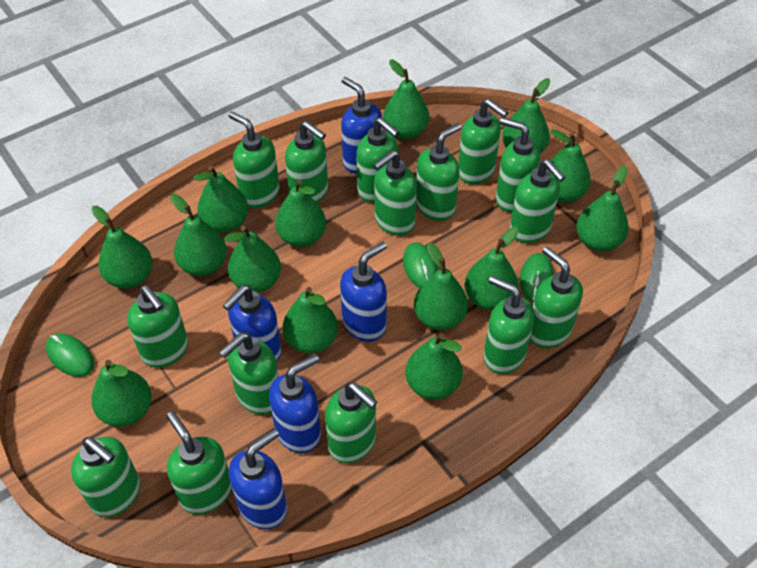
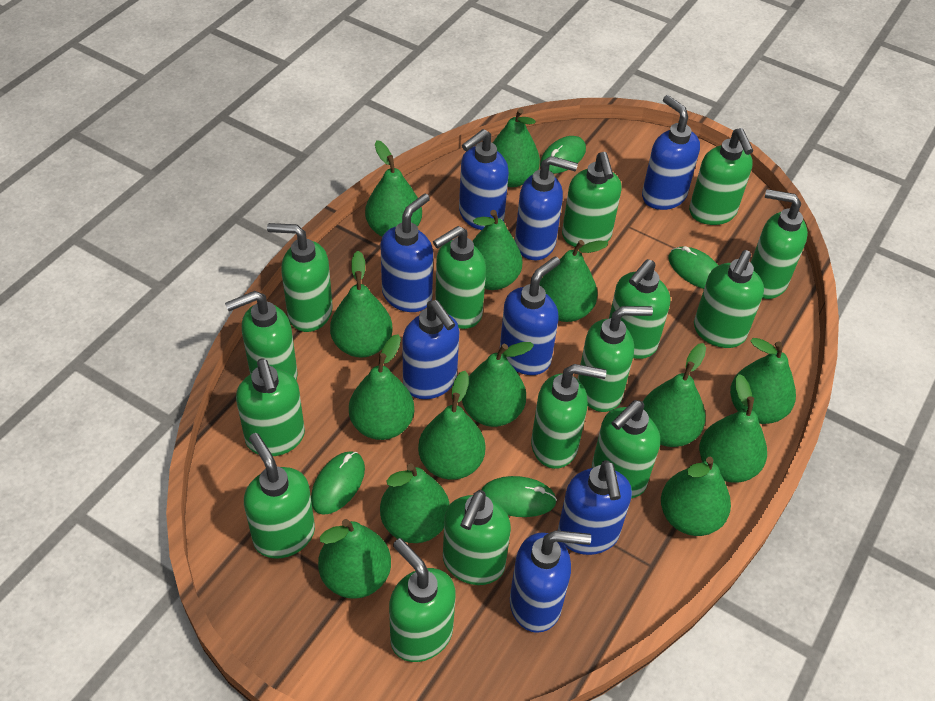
blue soap dispenser: 5 -> 8
green mouse: 3 -> 4

